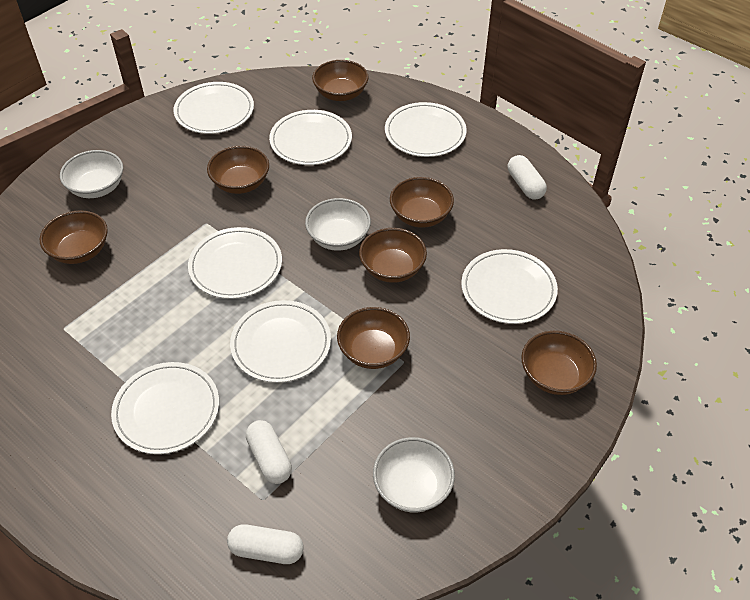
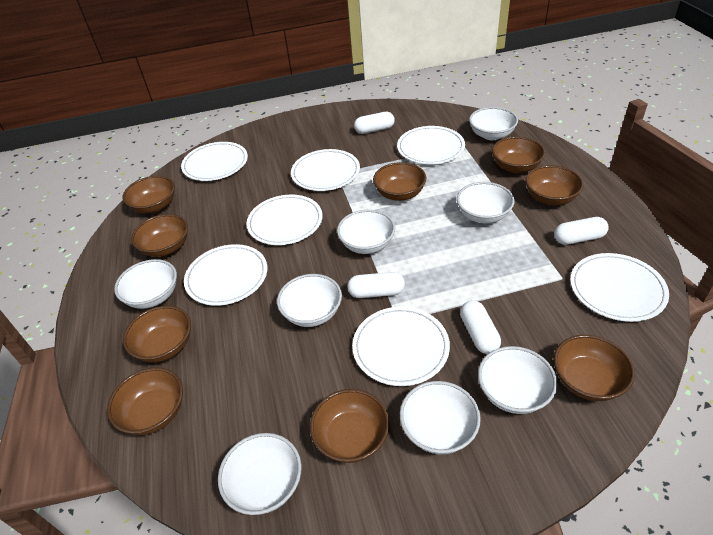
brown bowl: 7 -> 9
white bowl: 3 -> 8
white capsule: 3 -> 4

